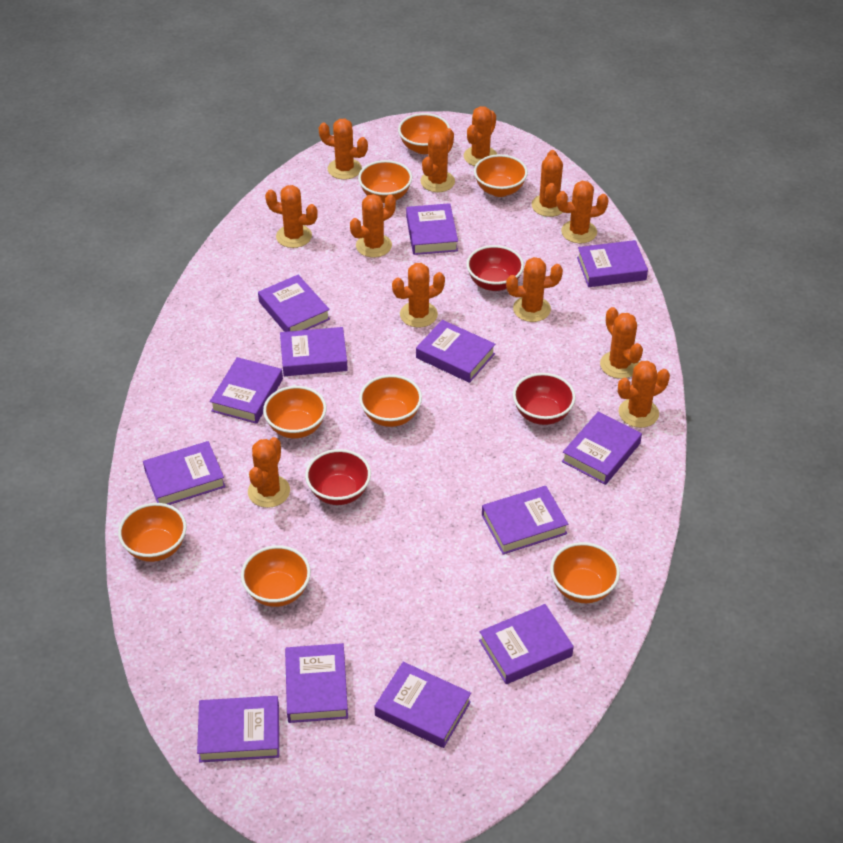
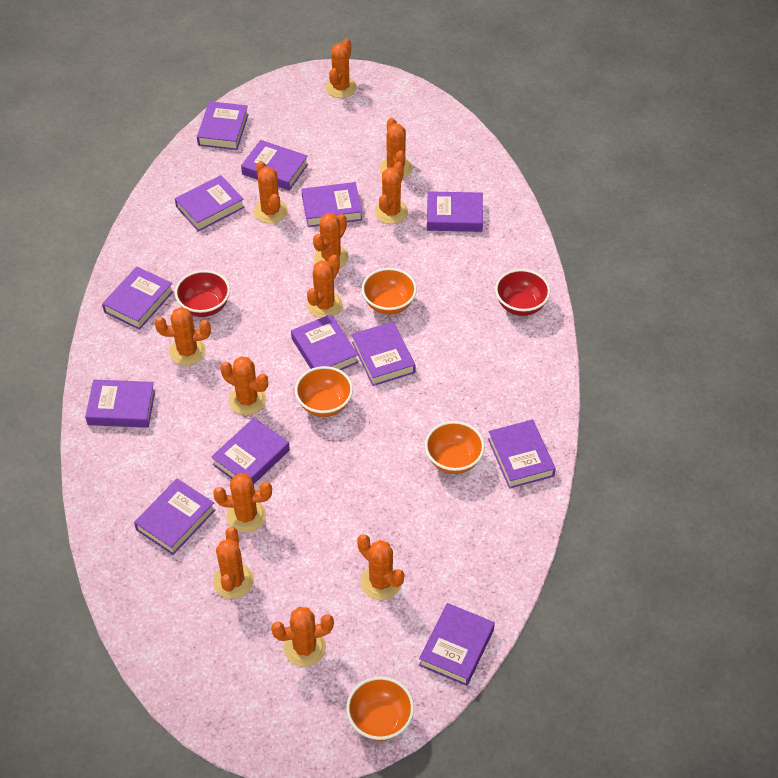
orange bowl: 8 -> 4
red bowl: 3 -> 2

